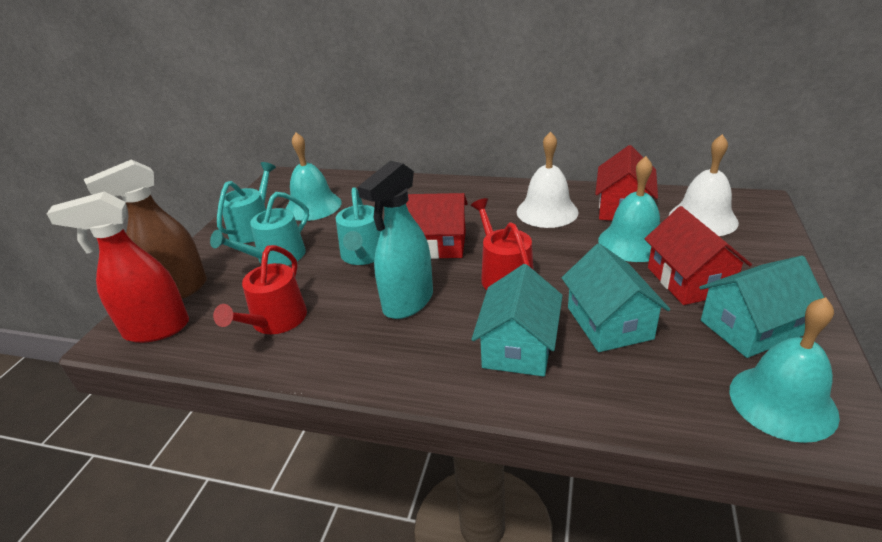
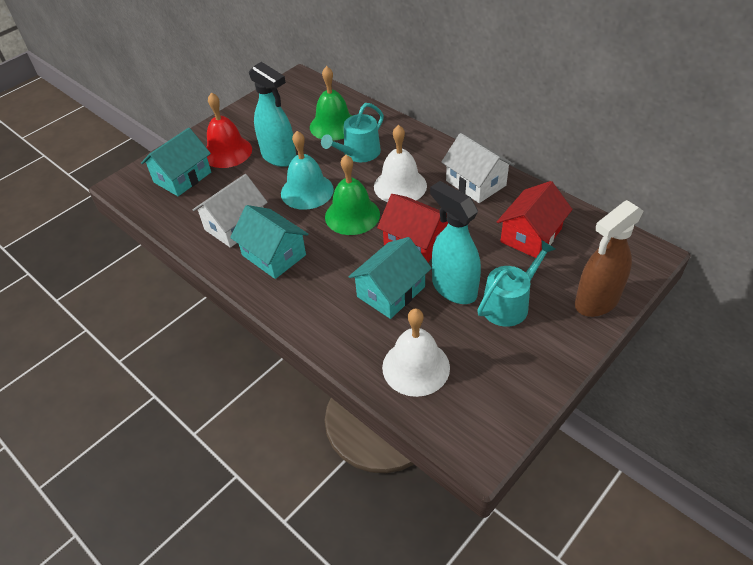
green bell: 0 -> 2
red bell: 0 -> 1
red house: 3 -> 2
red spray bottle: 1 -> 0
red watering can: 2 -> 0
turquoise bell: 3 -> 1
turquoise spray bottle: 1 -> 2
turquoise watering can: 3 -> 2
white house: 0 -> 2

